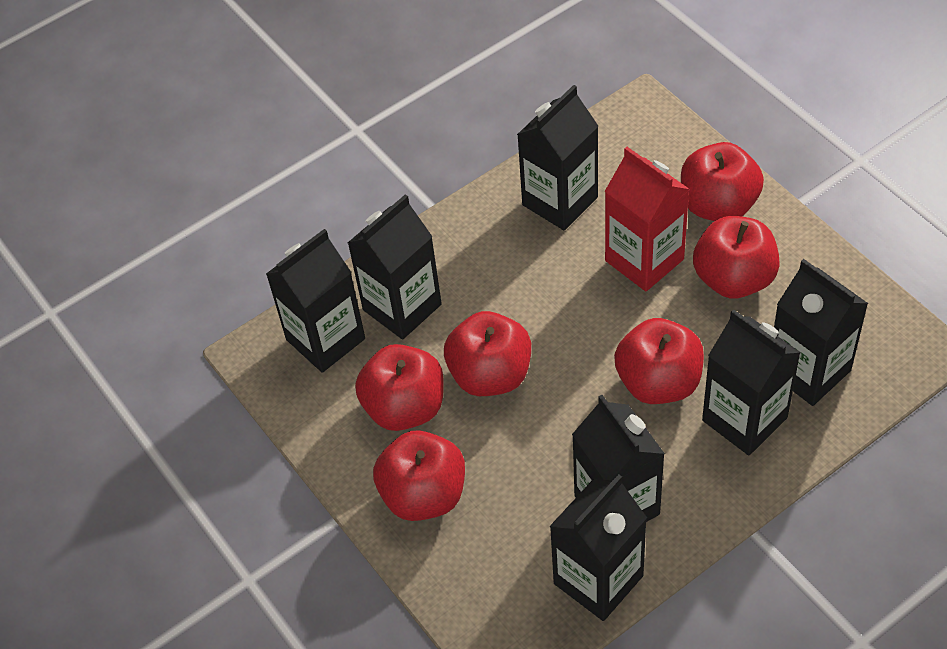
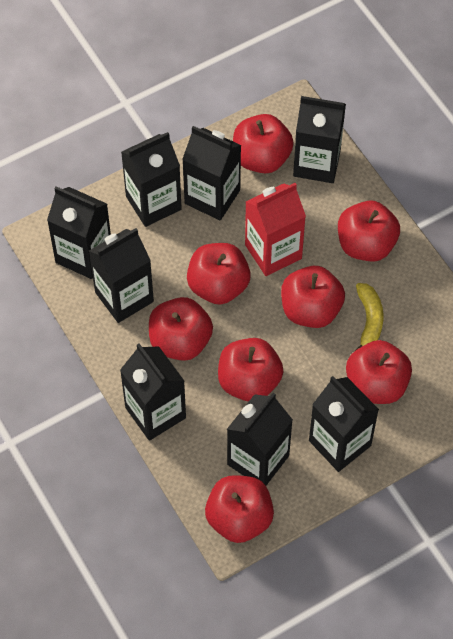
black carton: 7 -> 8
red apple: 6 -> 8
yellow banana: 0 -> 1

